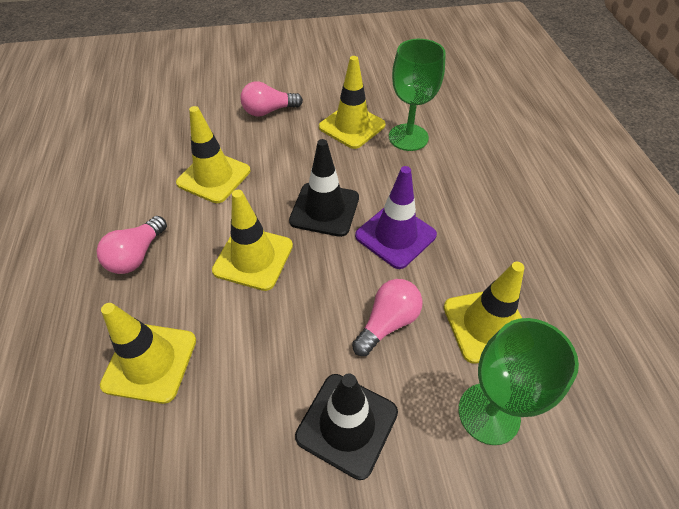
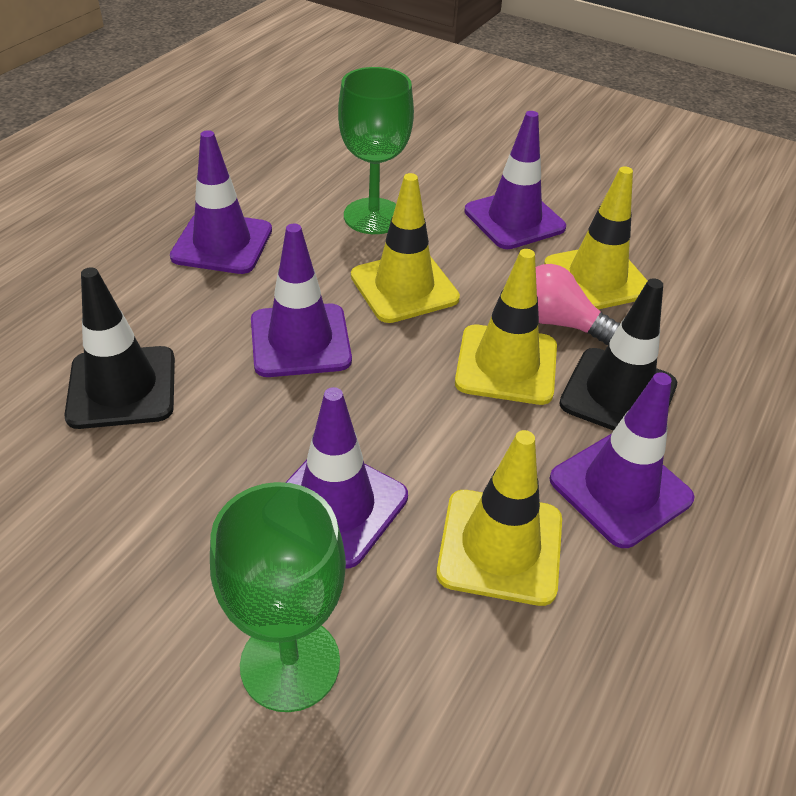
pink light bulb: 3 -> 1
purple traffic cone: 1 -> 5
yellow traffic cone: 5 -> 4

